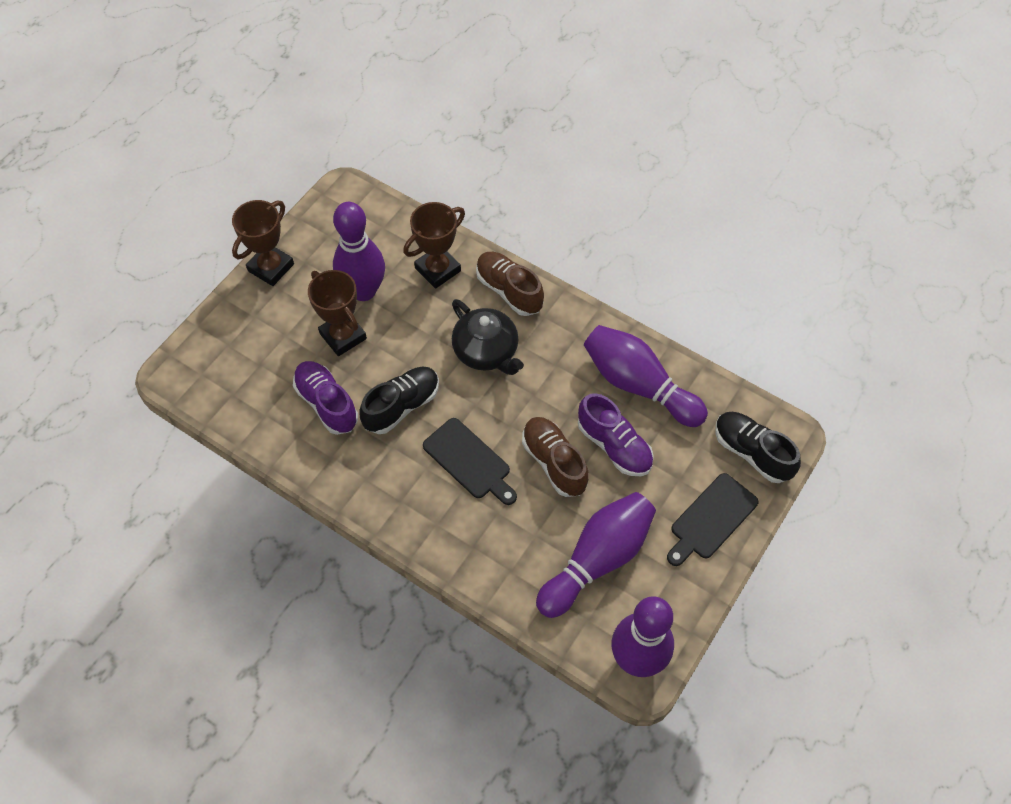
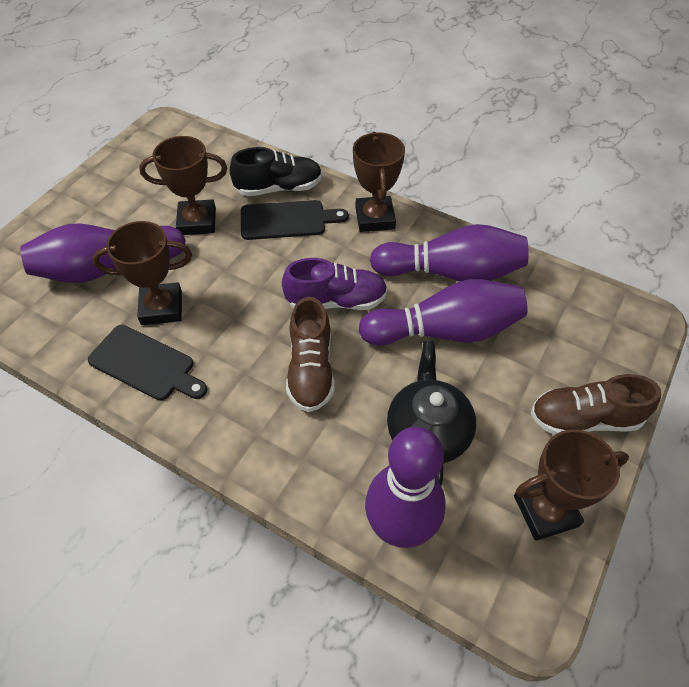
black shoe: 2 -> 1
brown trophy: 3 -> 4
purple shoe: 2 -> 1

